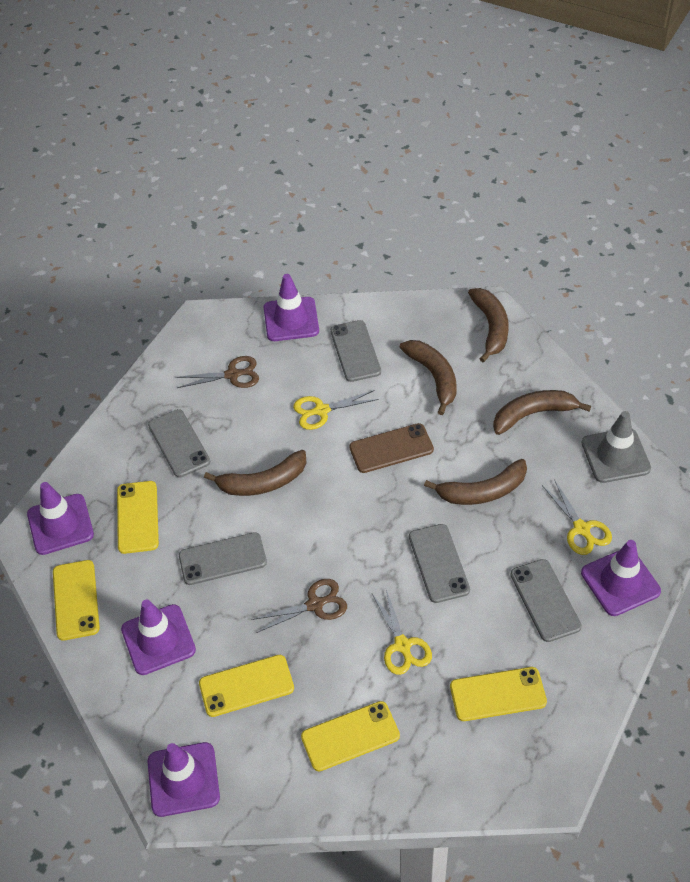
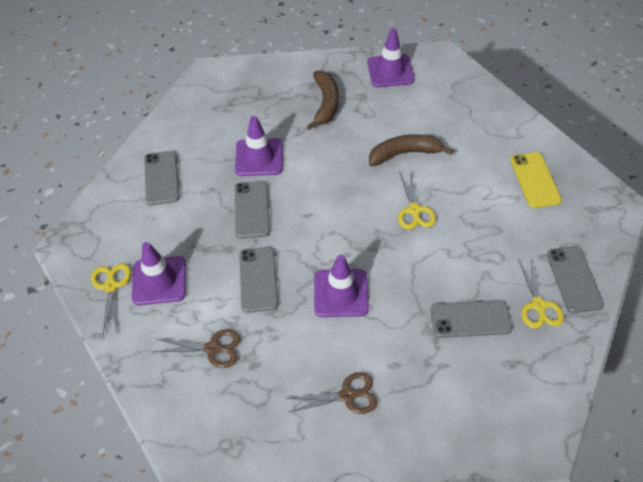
brown banana: 5 -> 2
brown phone: 1 -> 0
grey traffic cone: 1 -> 0
purple traffic cone: 5 -> 4
yellow phone: 5 -> 1

